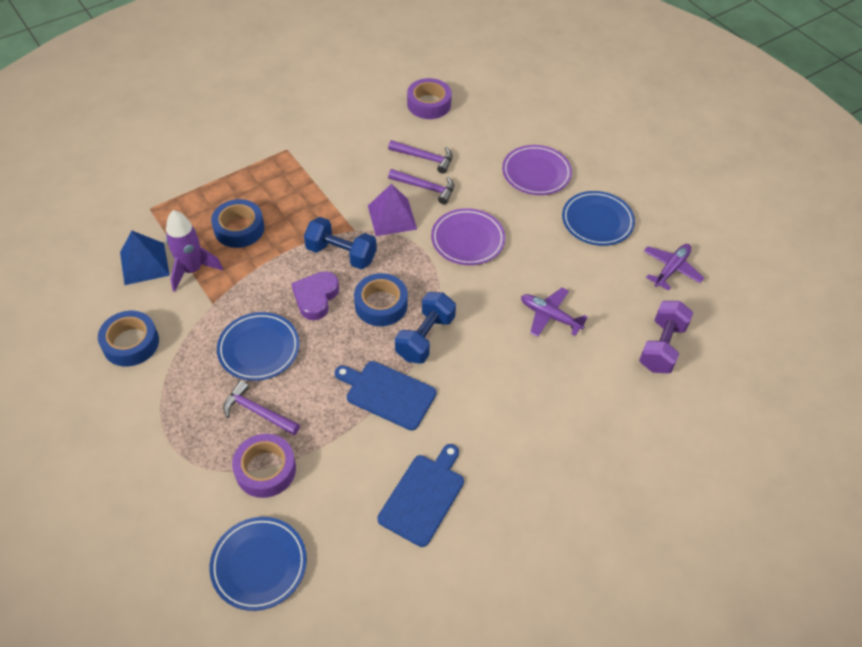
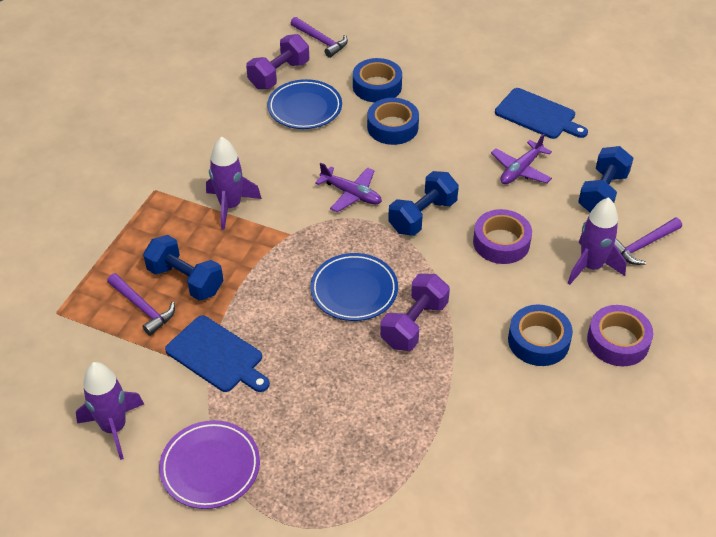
blue dumbbell: 2 -> 3
blue plate: 3 -> 2
blue pyramid: 1 -> 0
purple dumbbell: 1 -> 2
purple heart: 1 -> 0
purple plate: 2 -> 1
purple pyramid: 1 -> 0
purple rocket: 1 -> 3

